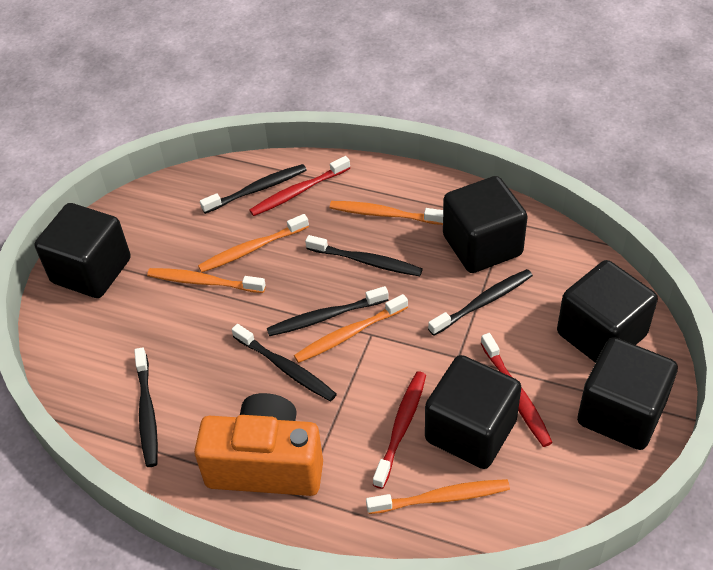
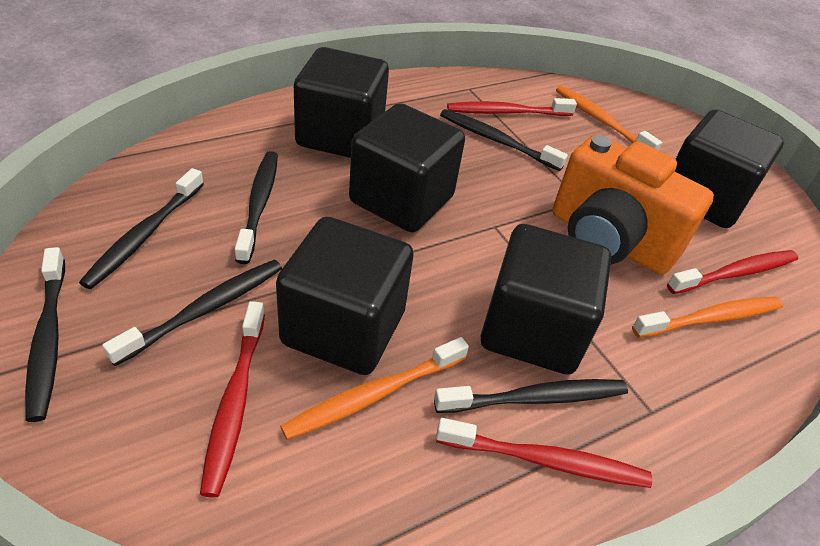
orange toothbrush: 5 -> 3
red toothbrush: 3 -> 4

